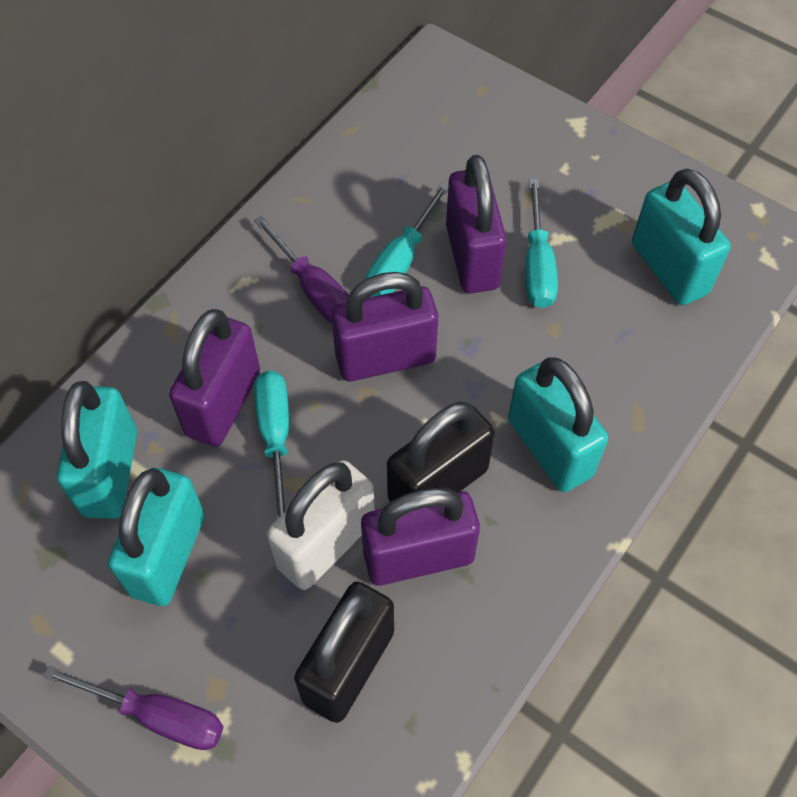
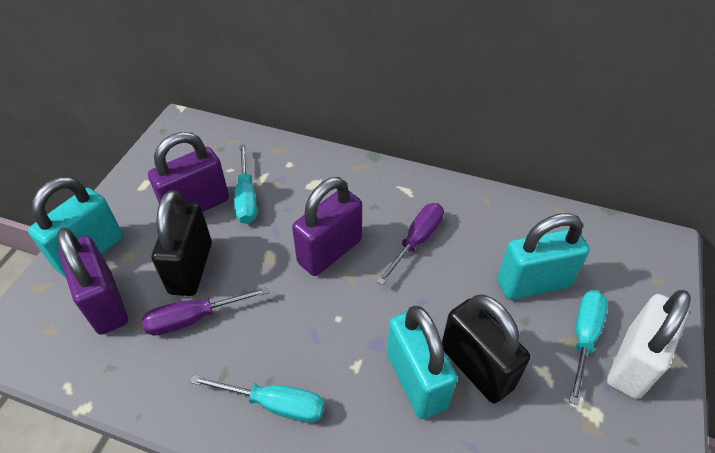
purple padlock: 4 -> 3
turquoise padlock: 4 -> 3

